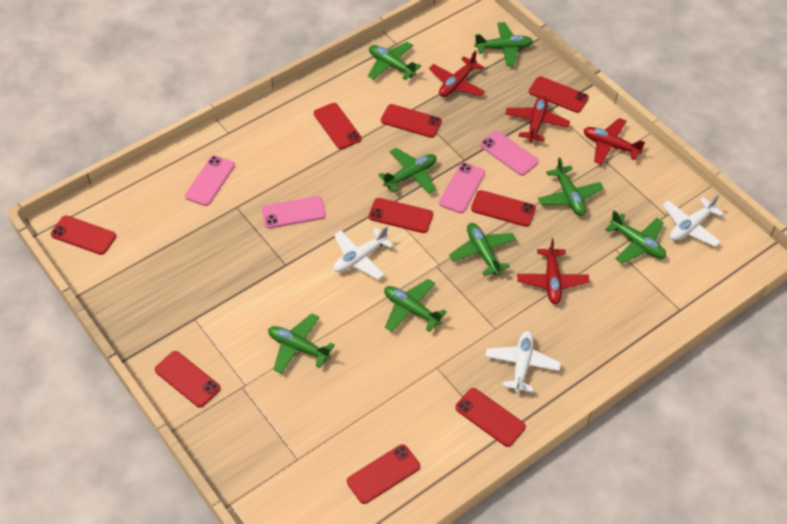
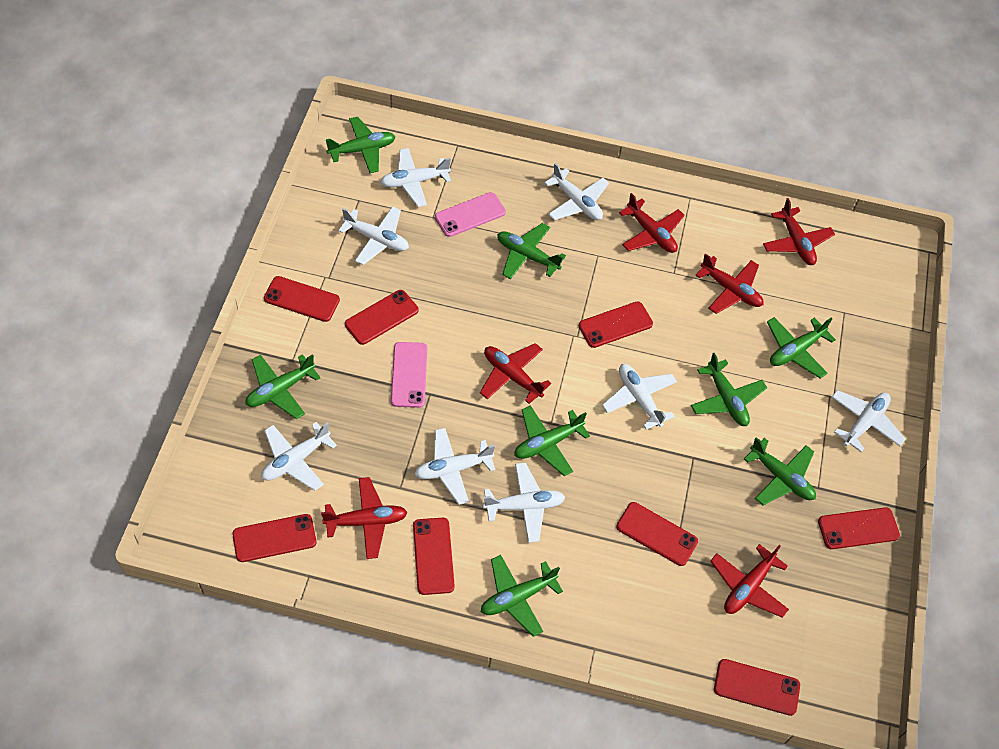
pink phone: 4 -> 2
red phone: 9 -> 8
red plane: 4 -> 6
white plane: 3 -> 8

